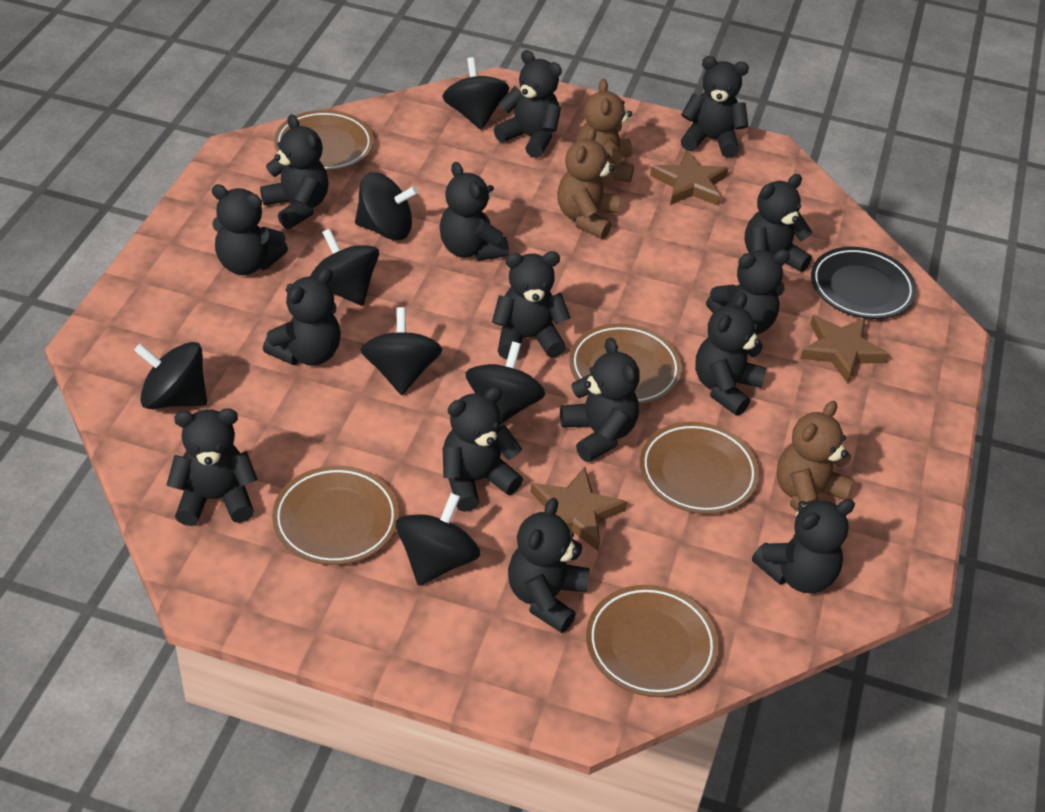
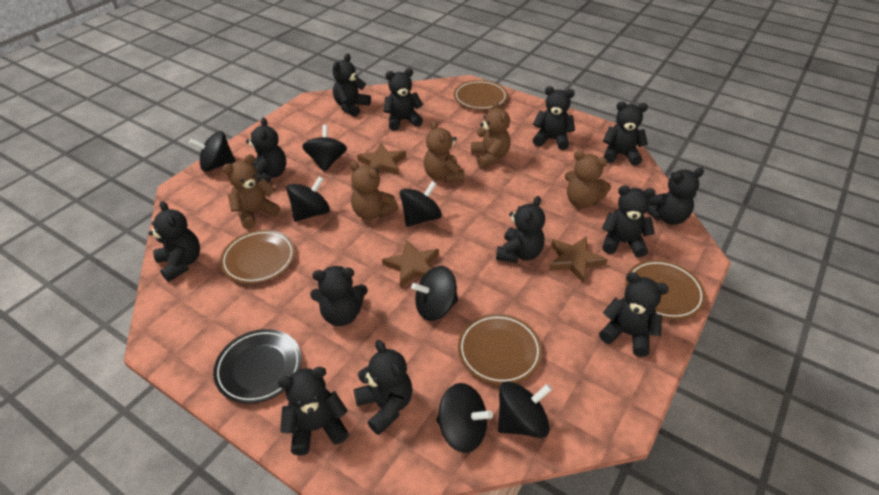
black teddy bear: 15 -> 13
brown plate: 5 -> 4
brown teddy bear: 3 -> 5

